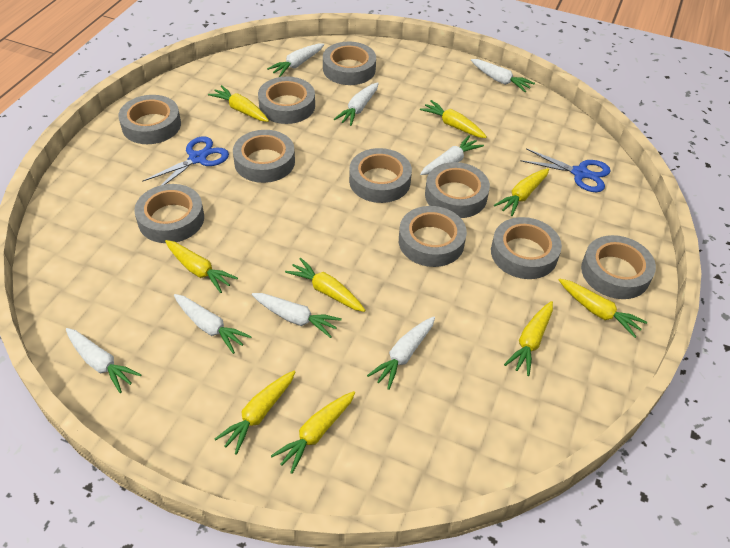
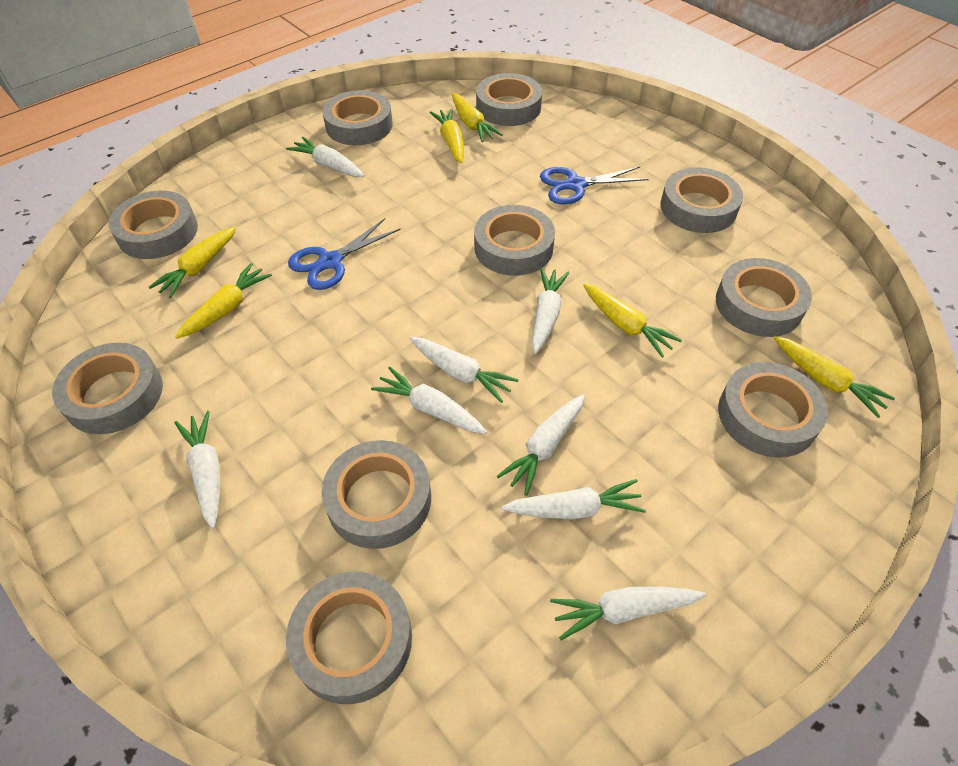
yellow carrot: 9 -> 6

